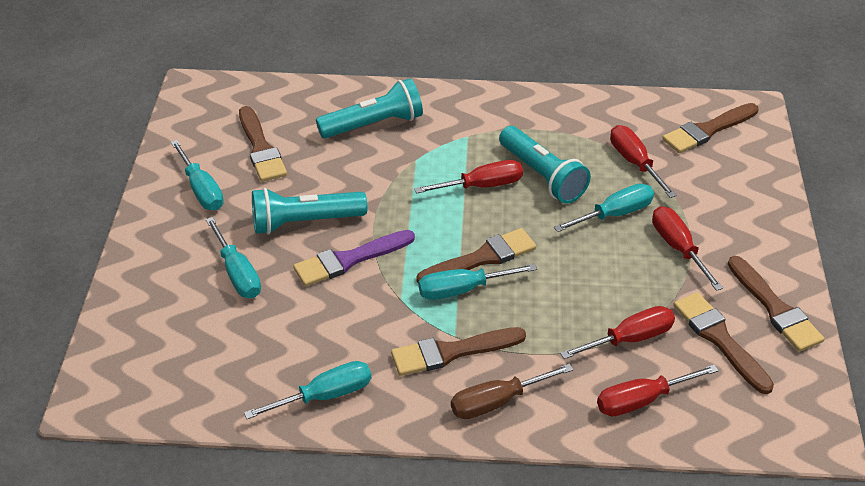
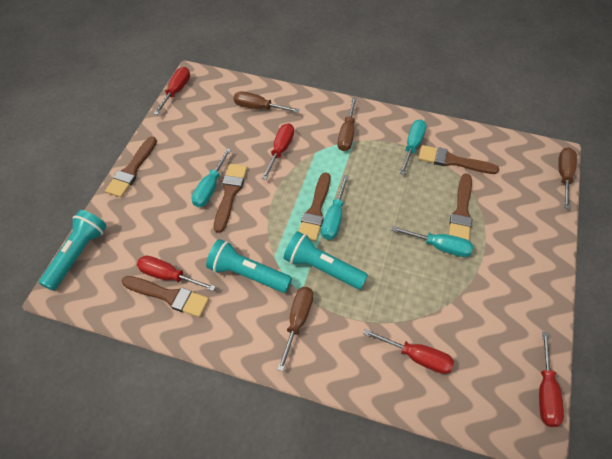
brown screwdriver: 1 -> 4
purple brush: 1 -> 0
turquoise screwdriver: 5 -> 4

